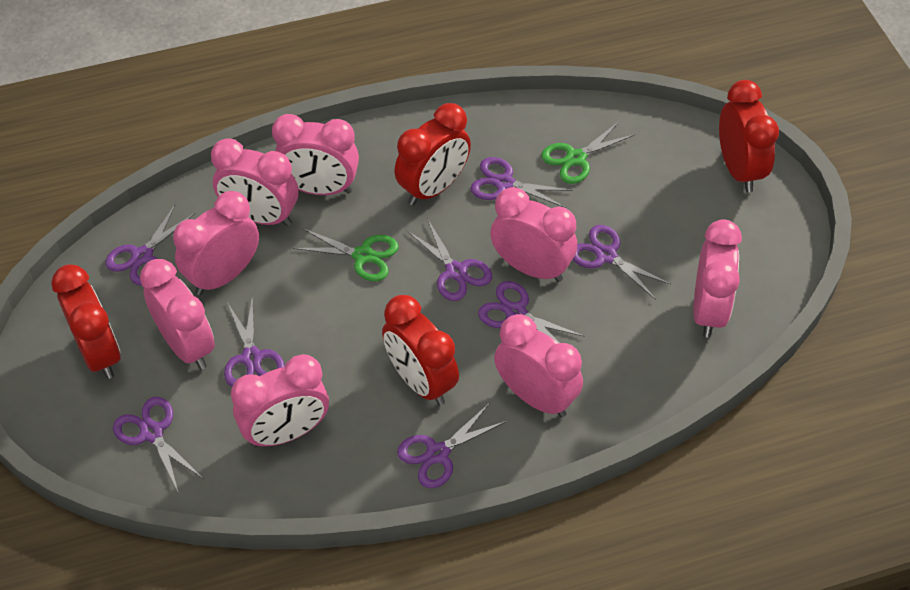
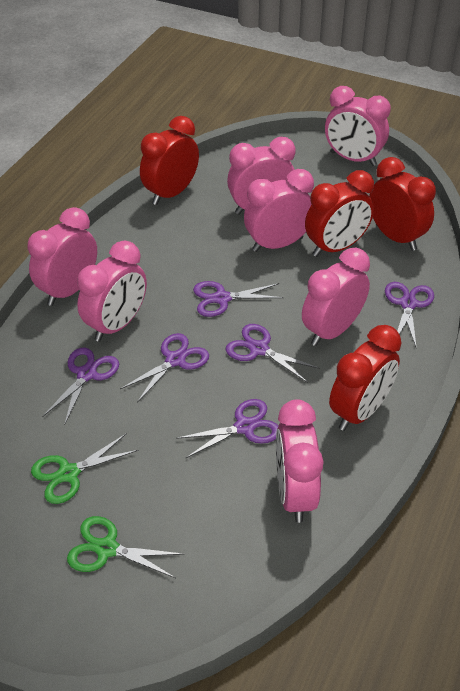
pink clock: 8 -> 7
purple scissors: 8 -> 6

